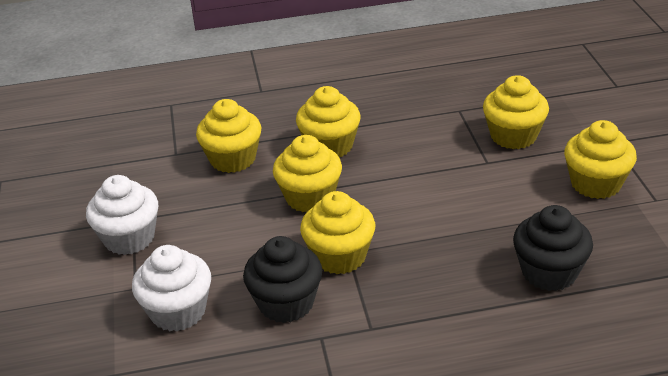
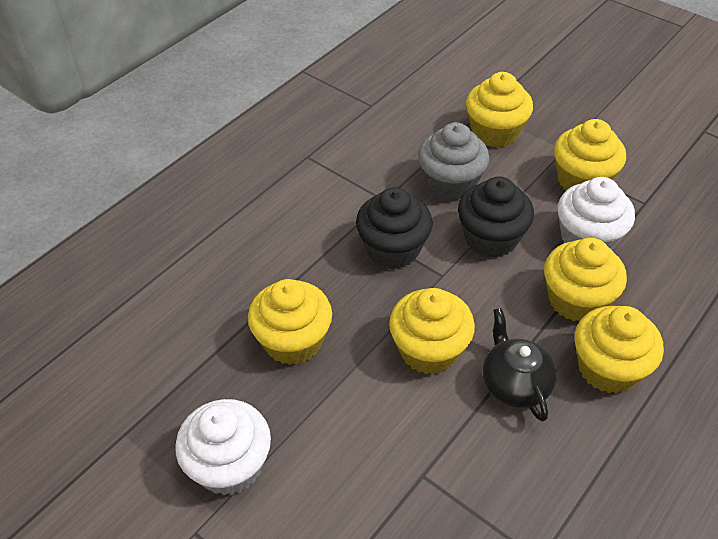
black teapot: 0 -> 1
grey cupcake: 0 -> 1

